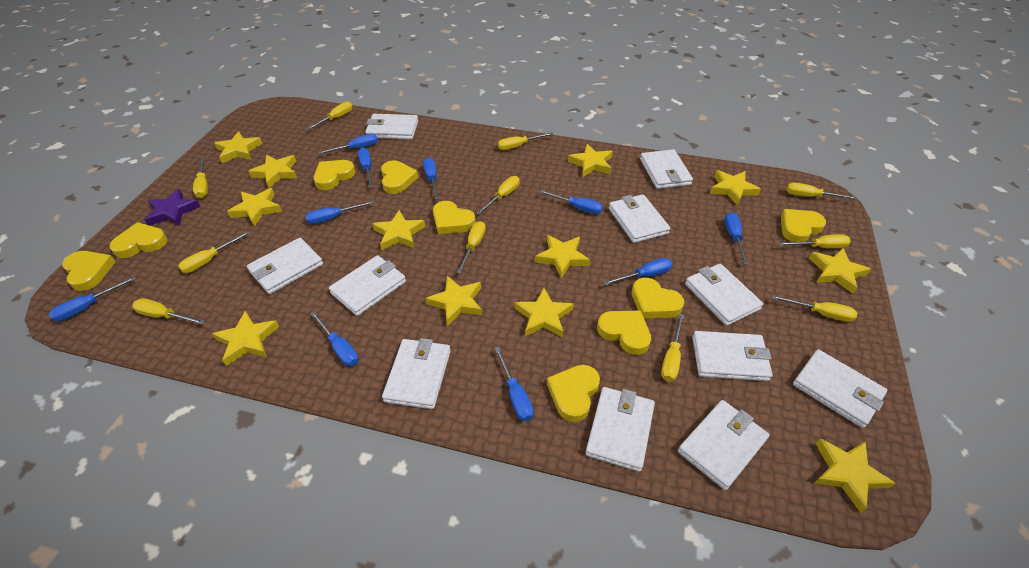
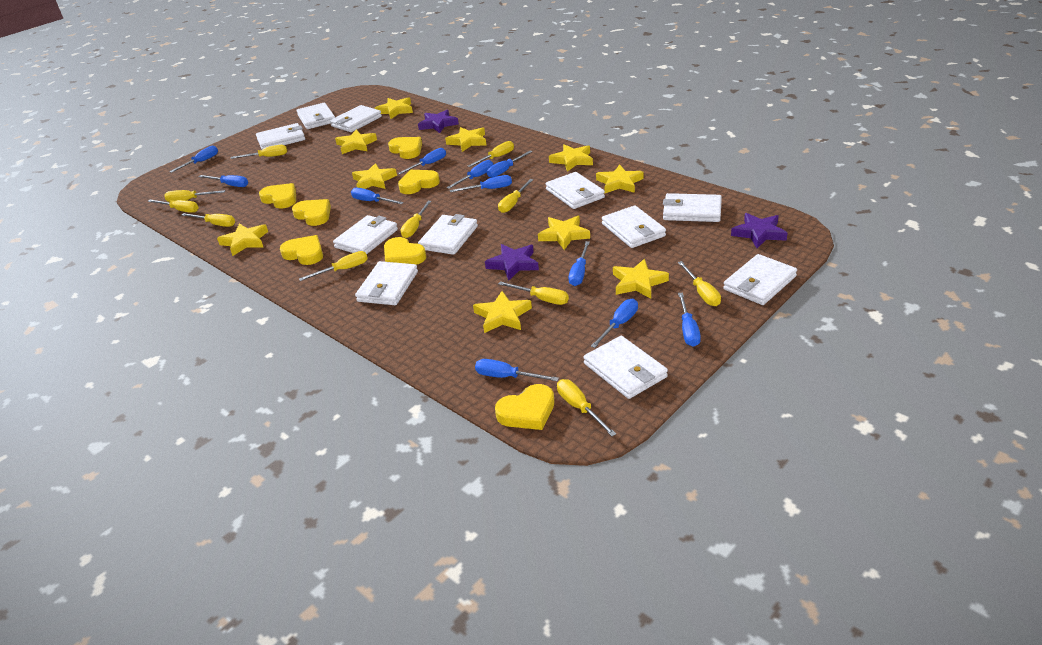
blue screwdriver: 10 -> 11
purple star: 1 -> 3
yellow heart: 9 -> 7
yellow star: 12 -> 10

